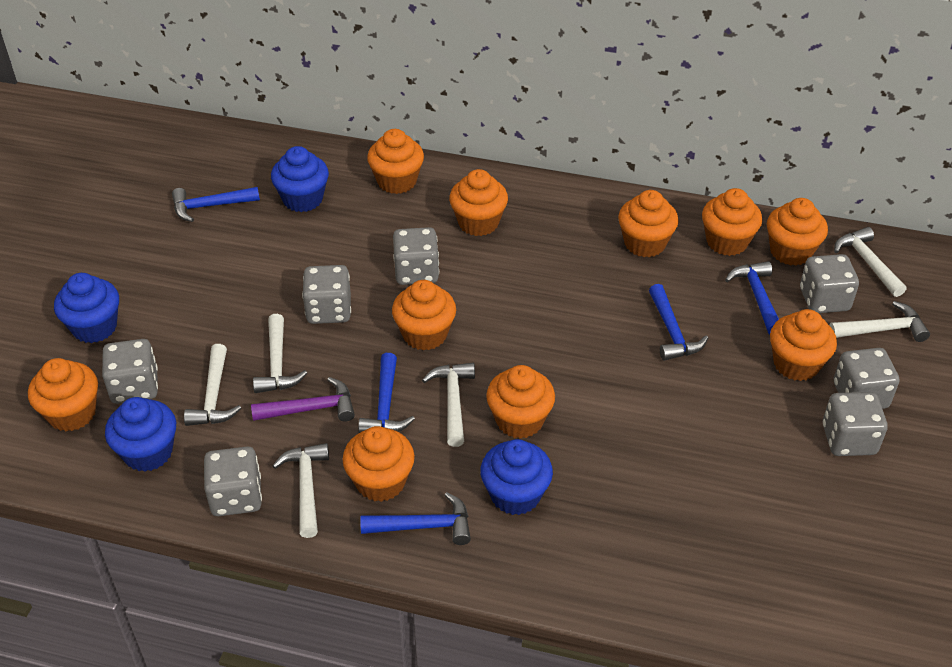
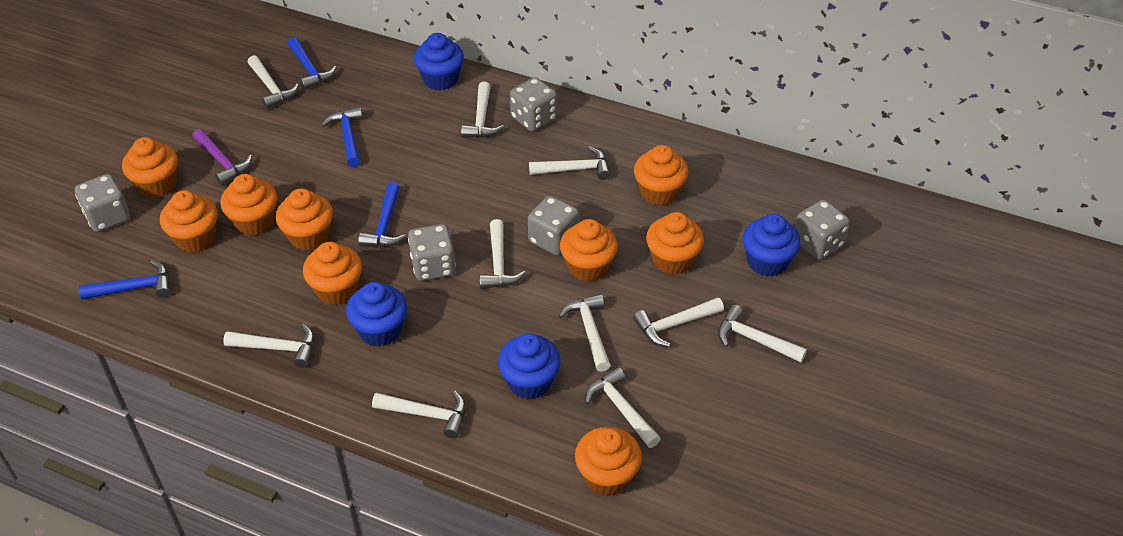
blue hammer: 5 -> 4
grey dice: 7 -> 5
orange cupcake: 10 -> 9
white hammer: 6 -> 10

